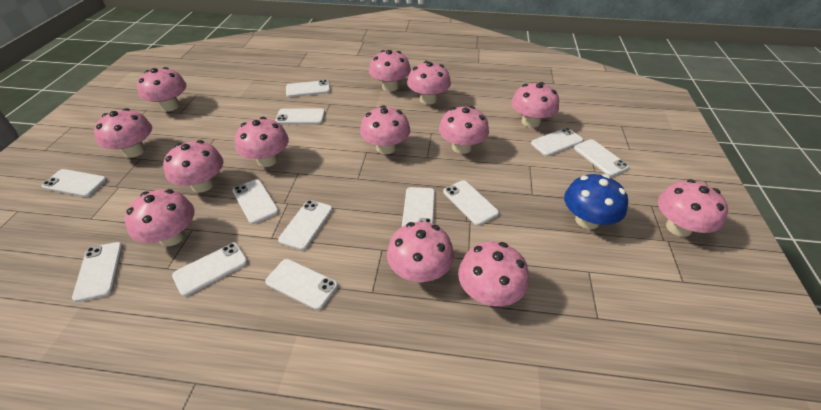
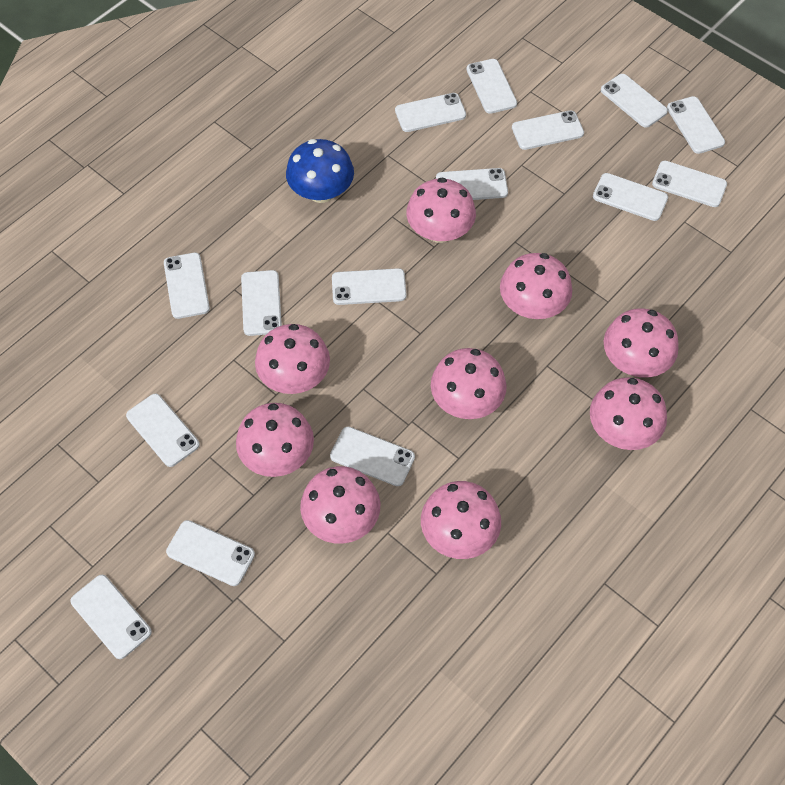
pink mushroom: 13 -> 9
white phone: 12 -> 15

